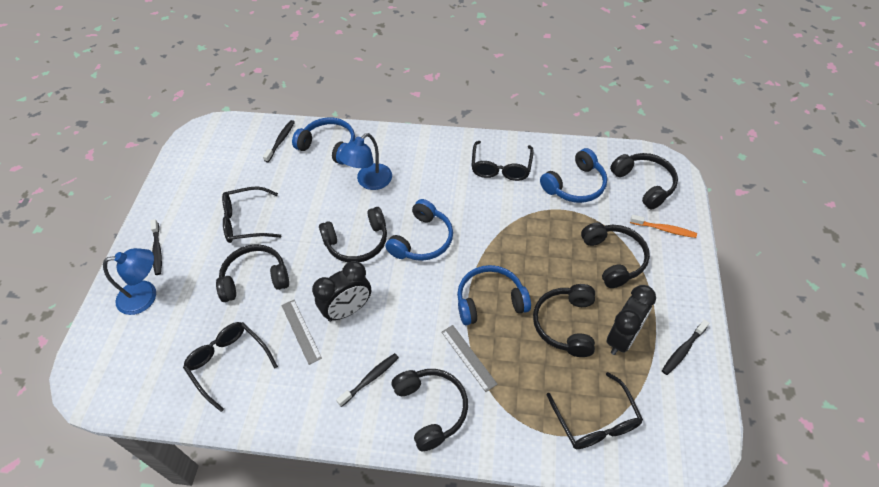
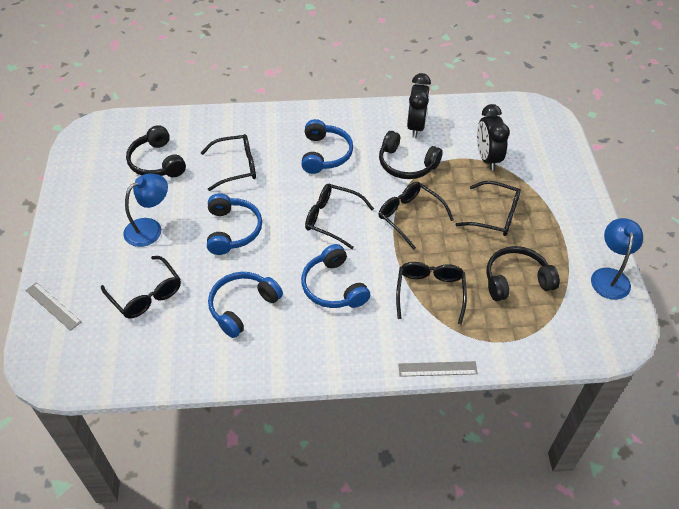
black glasses: 4 -> 6
black headphones: 6 -> 3
black toothbrush: 4 -> 0
orange toothbrush: 1 -> 0

